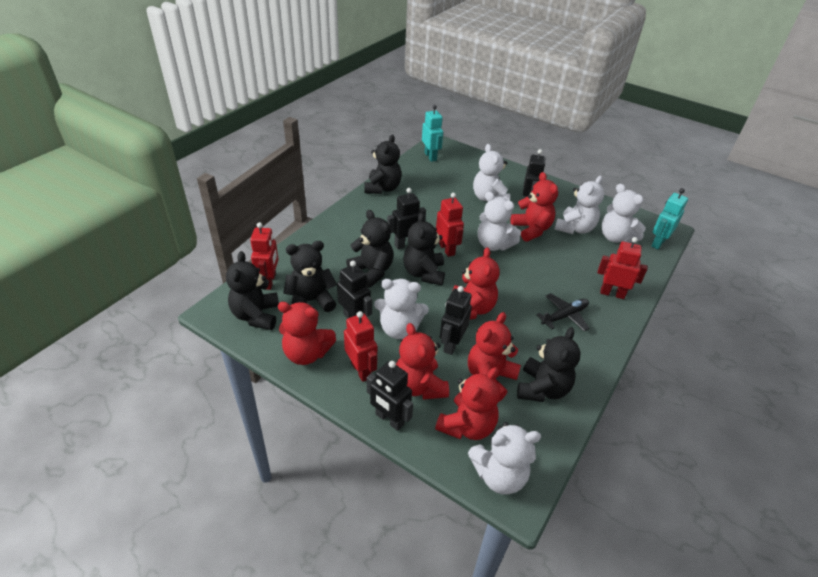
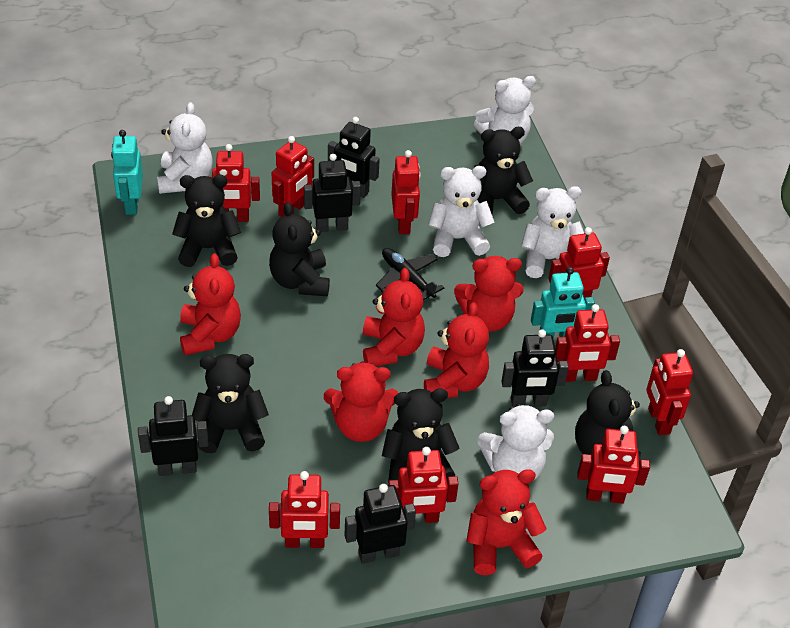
red robot: 4 -> 9
white teddy bear: 6 -> 5

